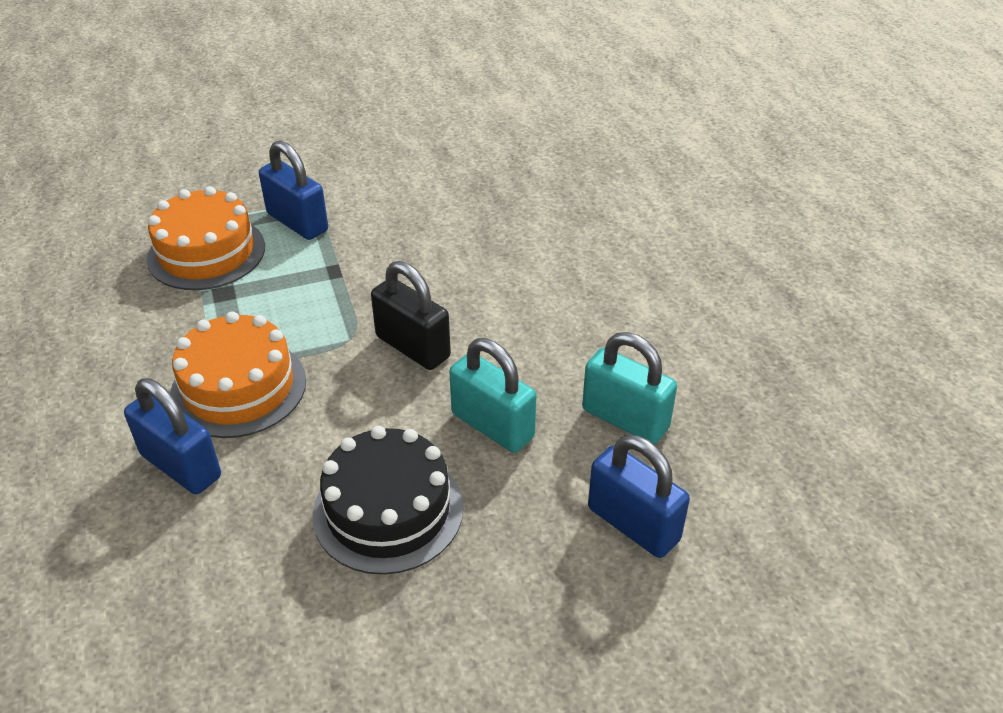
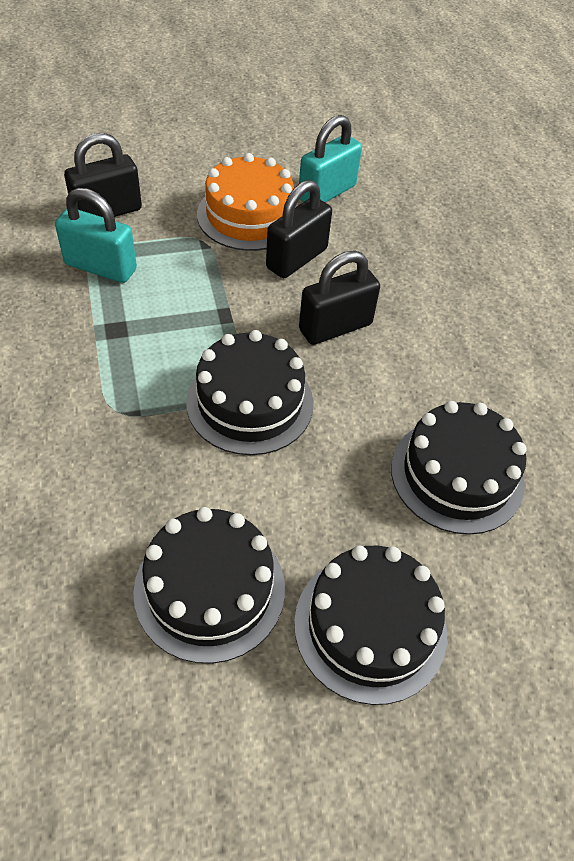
black cake: 1 -> 4
black padlock: 1 -> 3
blue padlock: 3 -> 0
orange cake: 2 -> 1

